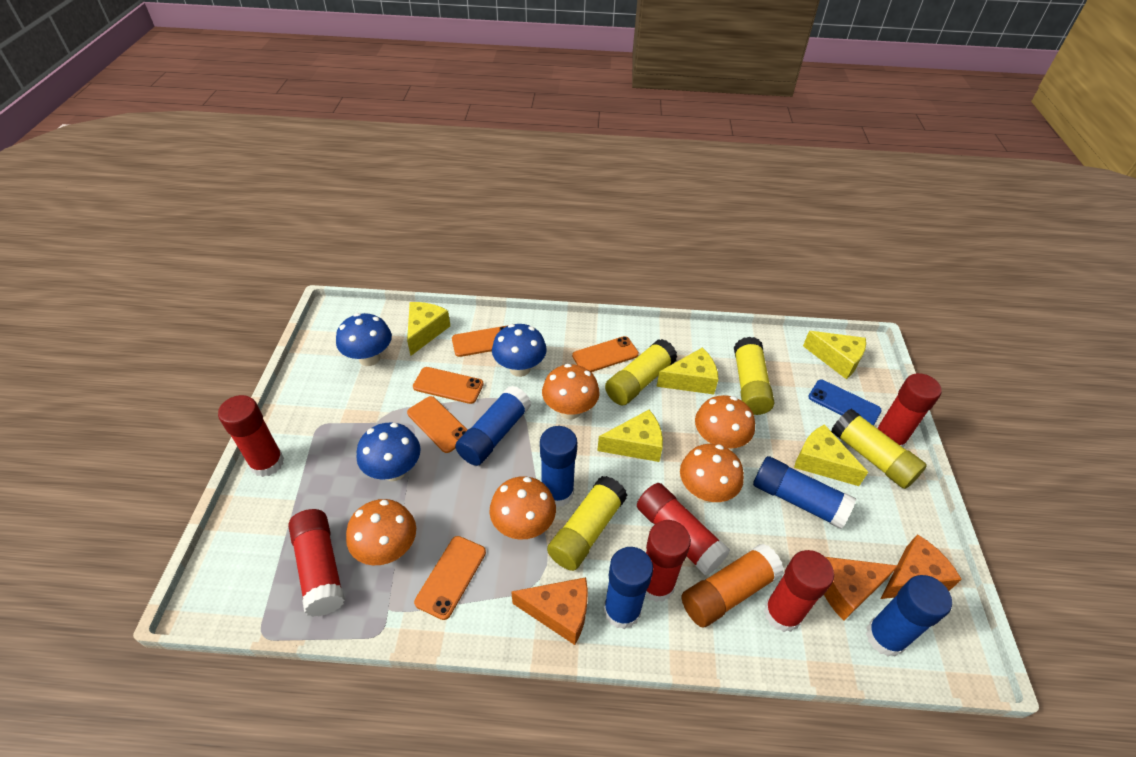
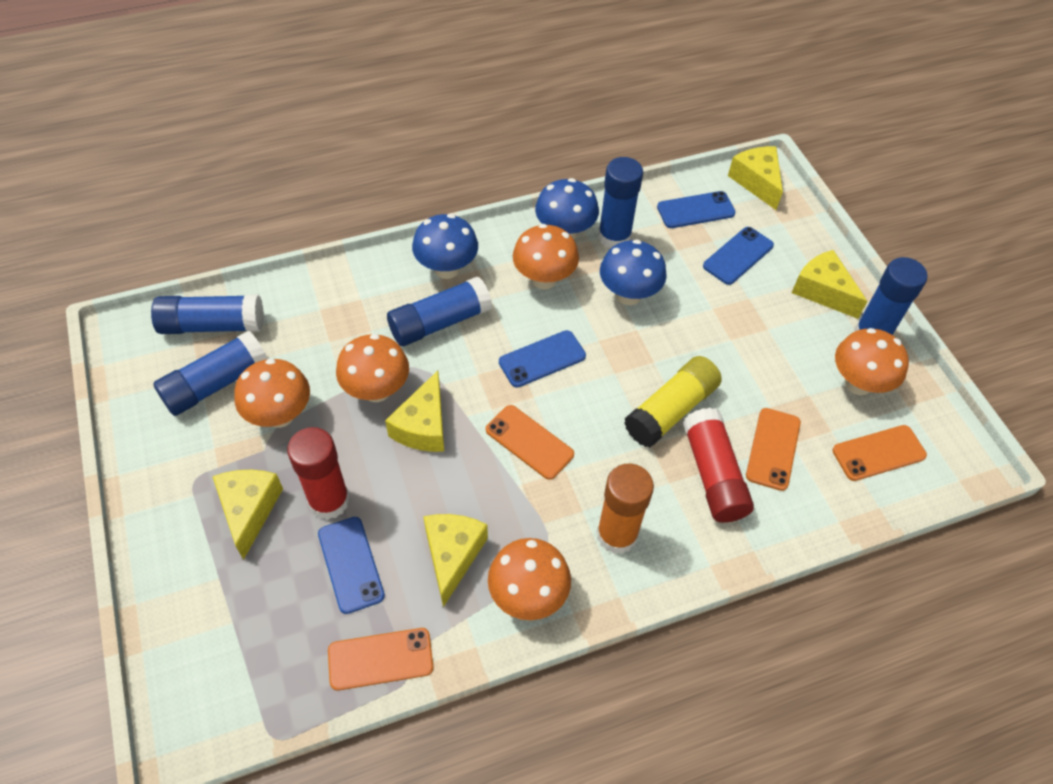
blue phone: 1 -> 4
orange cheese: 3 -> 0
orange phone: 5 -> 4
red glue stick: 6 -> 2
yellow glue stick: 4 -> 1

